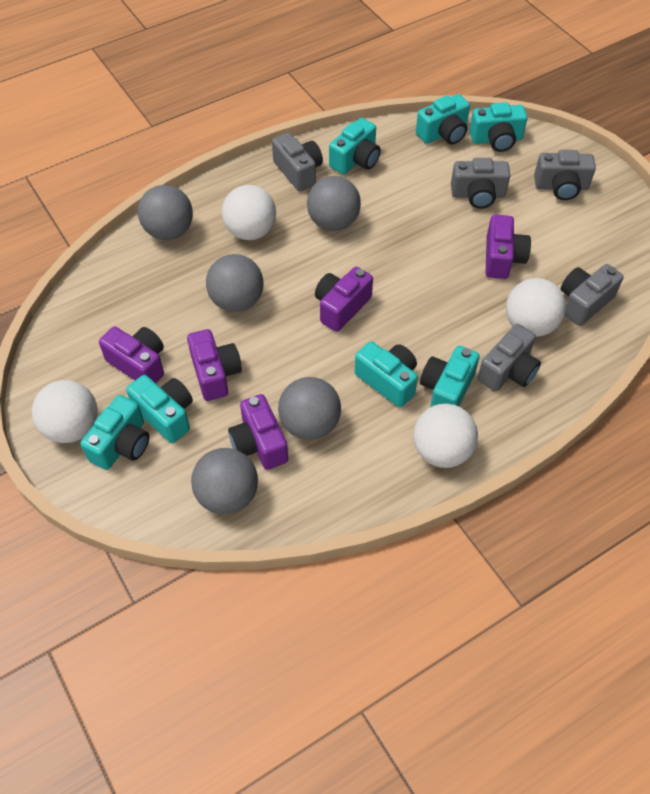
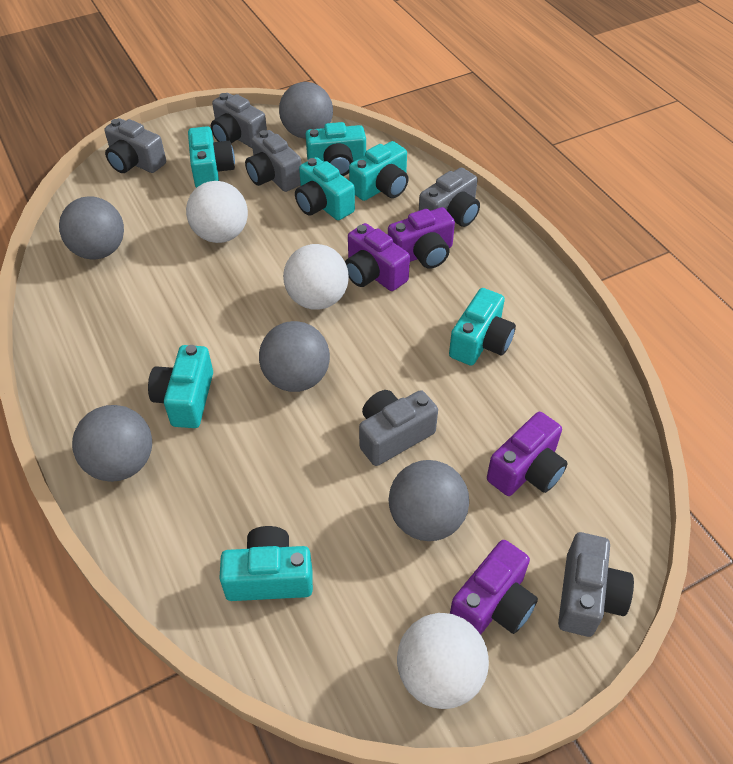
grey camera: 5 -> 6
purple camera: 5 -> 4
white ball: 4 -> 3

